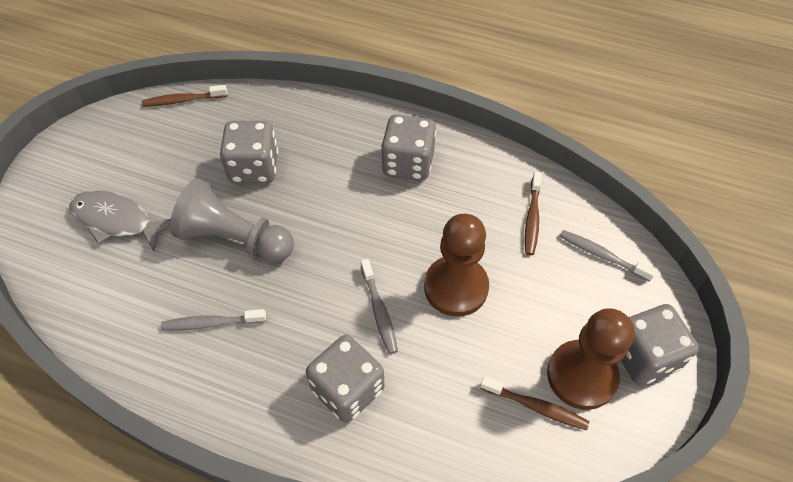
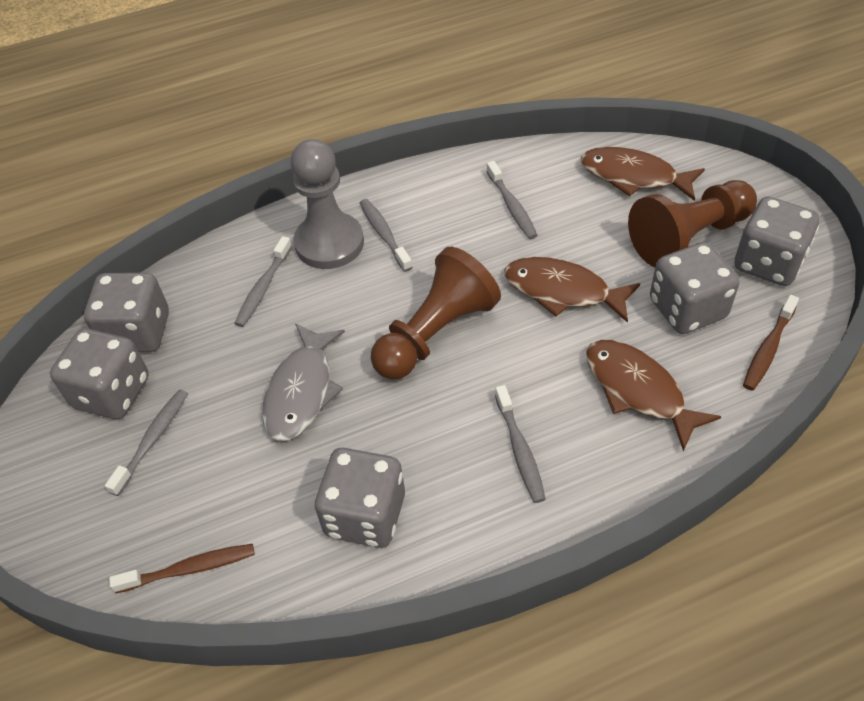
brown fish: 0 -> 3
brown toothbrush: 3 -> 2
grey dice: 4 -> 5
grey toothbrush: 3 -> 5

